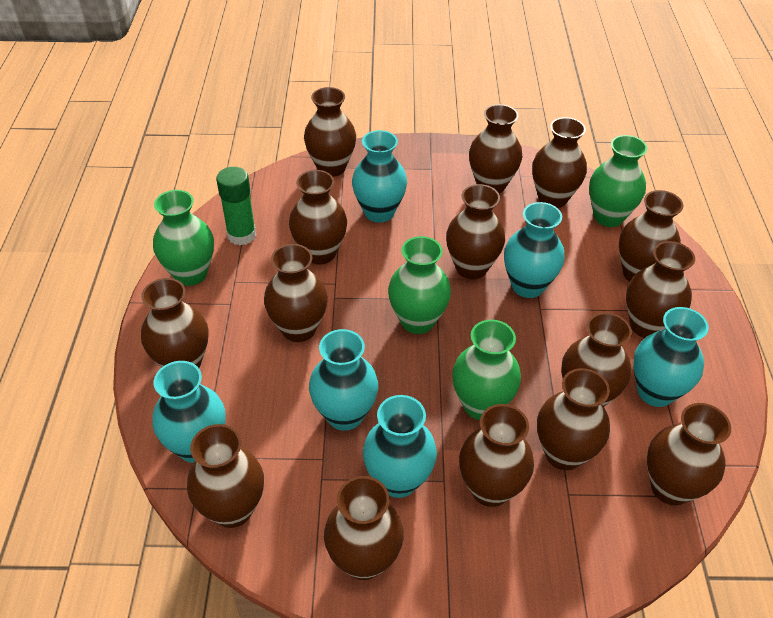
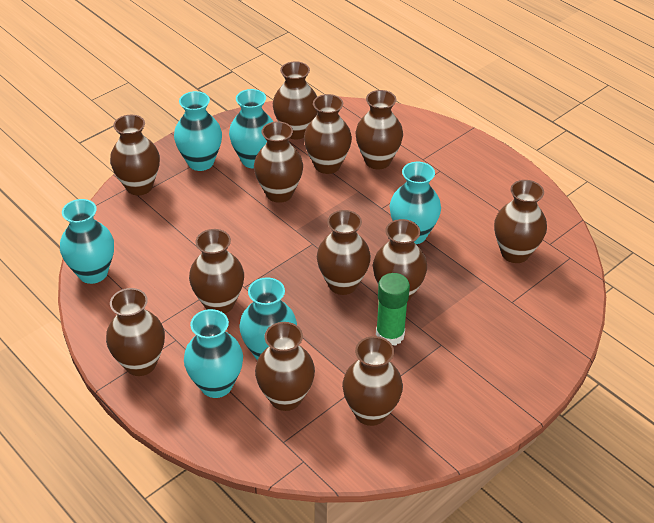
brown vase: 15 -> 12
green vase: 4 -> 0

